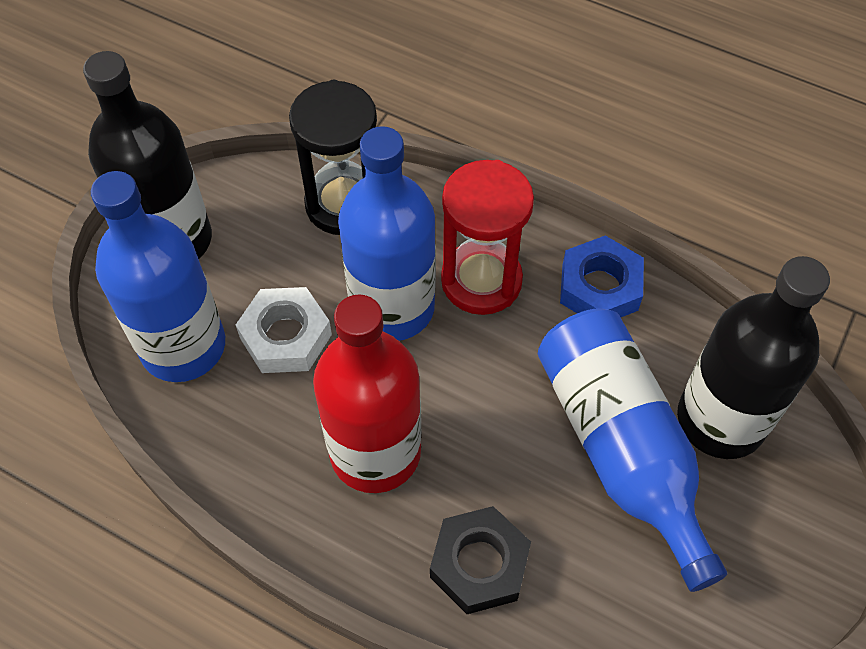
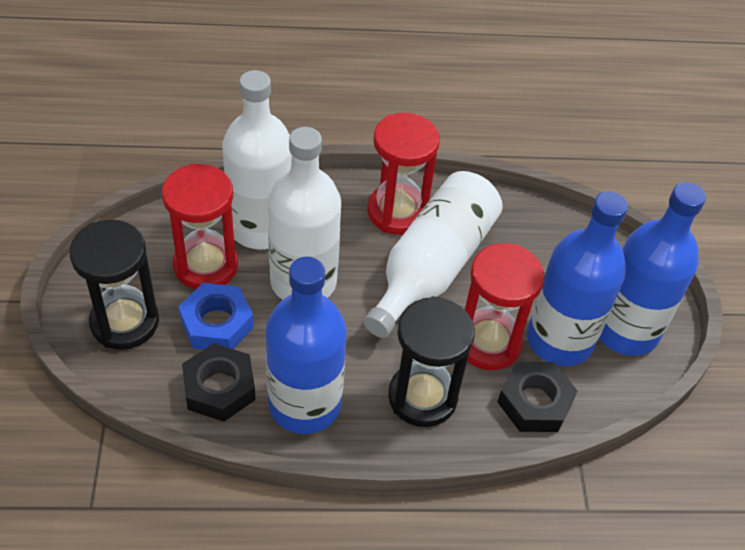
black bottle: 2 -> 0
black hourglass: 1 -> 2
black nut: 1 -> 2
red bottle: 1 -> 0
red hourglass: 1 -> 3
white bottle: 0 -> 3
white nut: 1 -> 0

